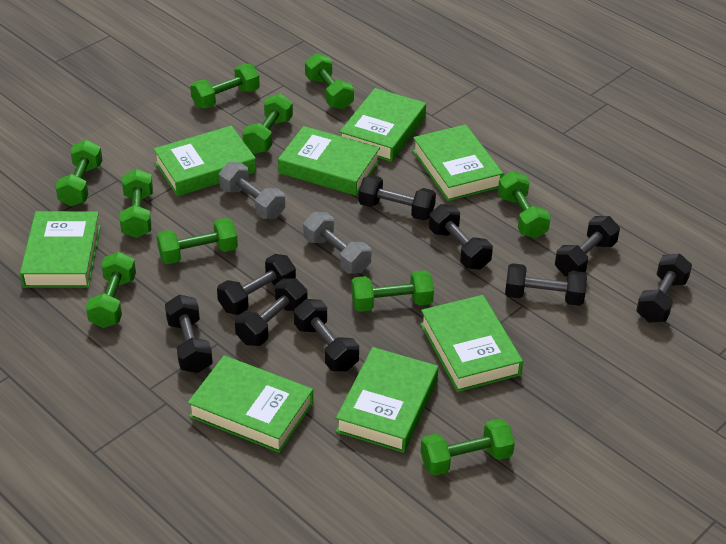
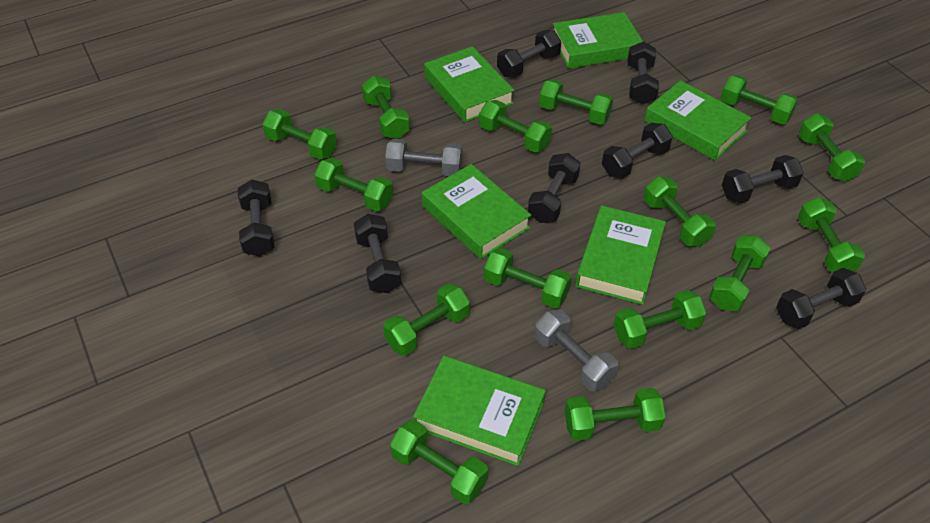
black dumbbell: 9 -> 8
green book: 8 -> 6
green dumbbell: 10 -> 15

